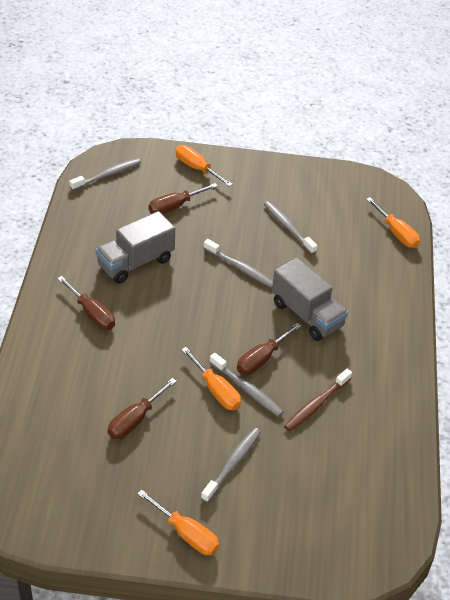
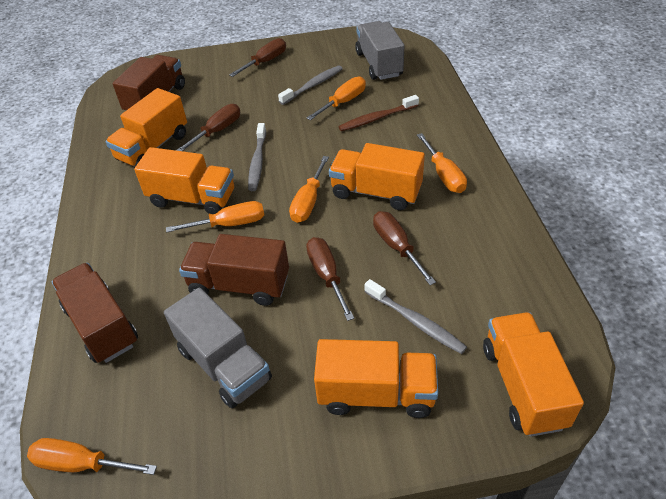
brown truck: 0 -> 3
grey toothbrush: 5 -> 3
orange screwdriver: 4 -> 5
orange truck: 0 -> 5

